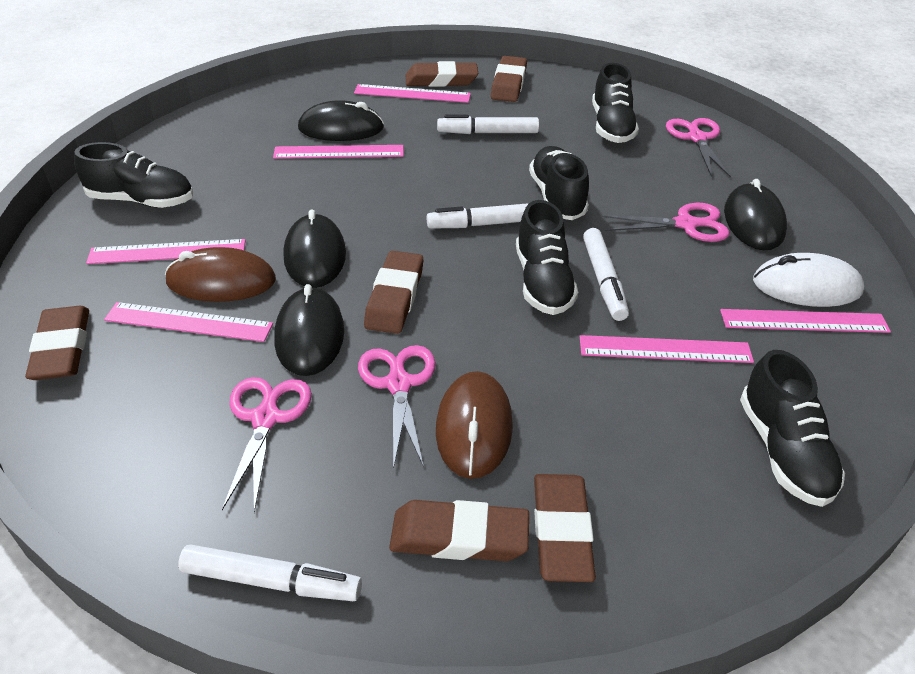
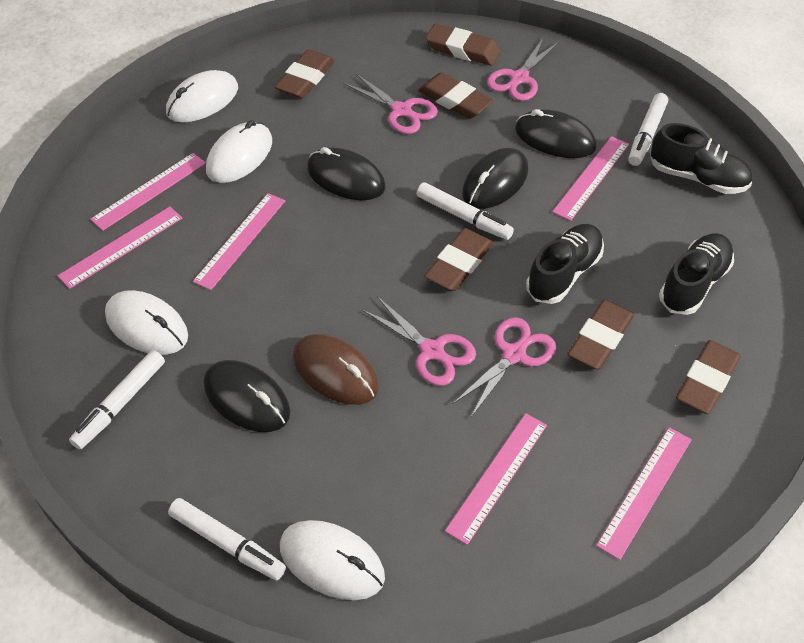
black shoe: 5 -> 3
brown mouse: 2 -> 1
white mouse: 1 -> 4

